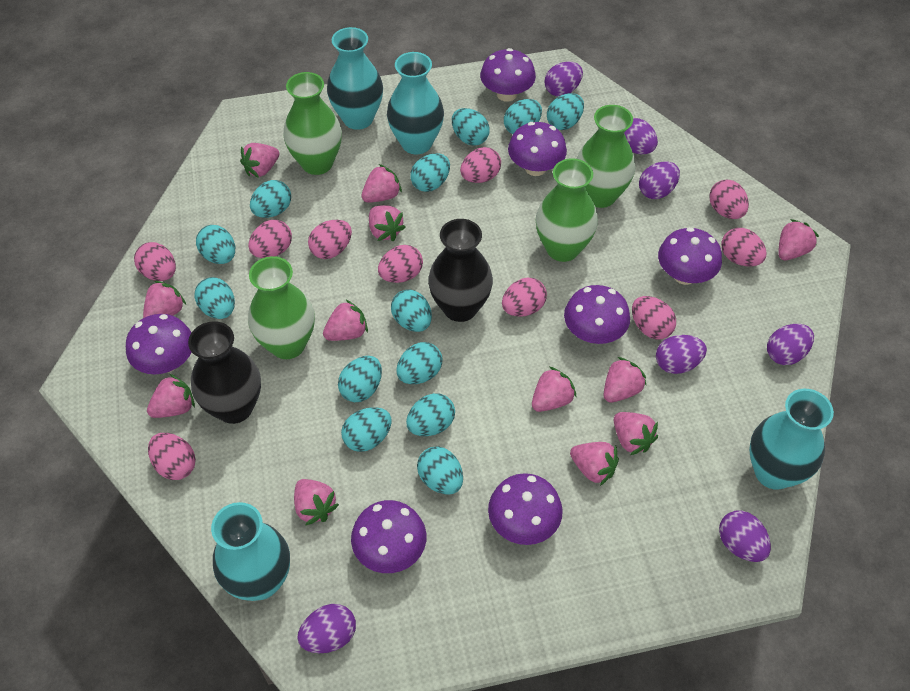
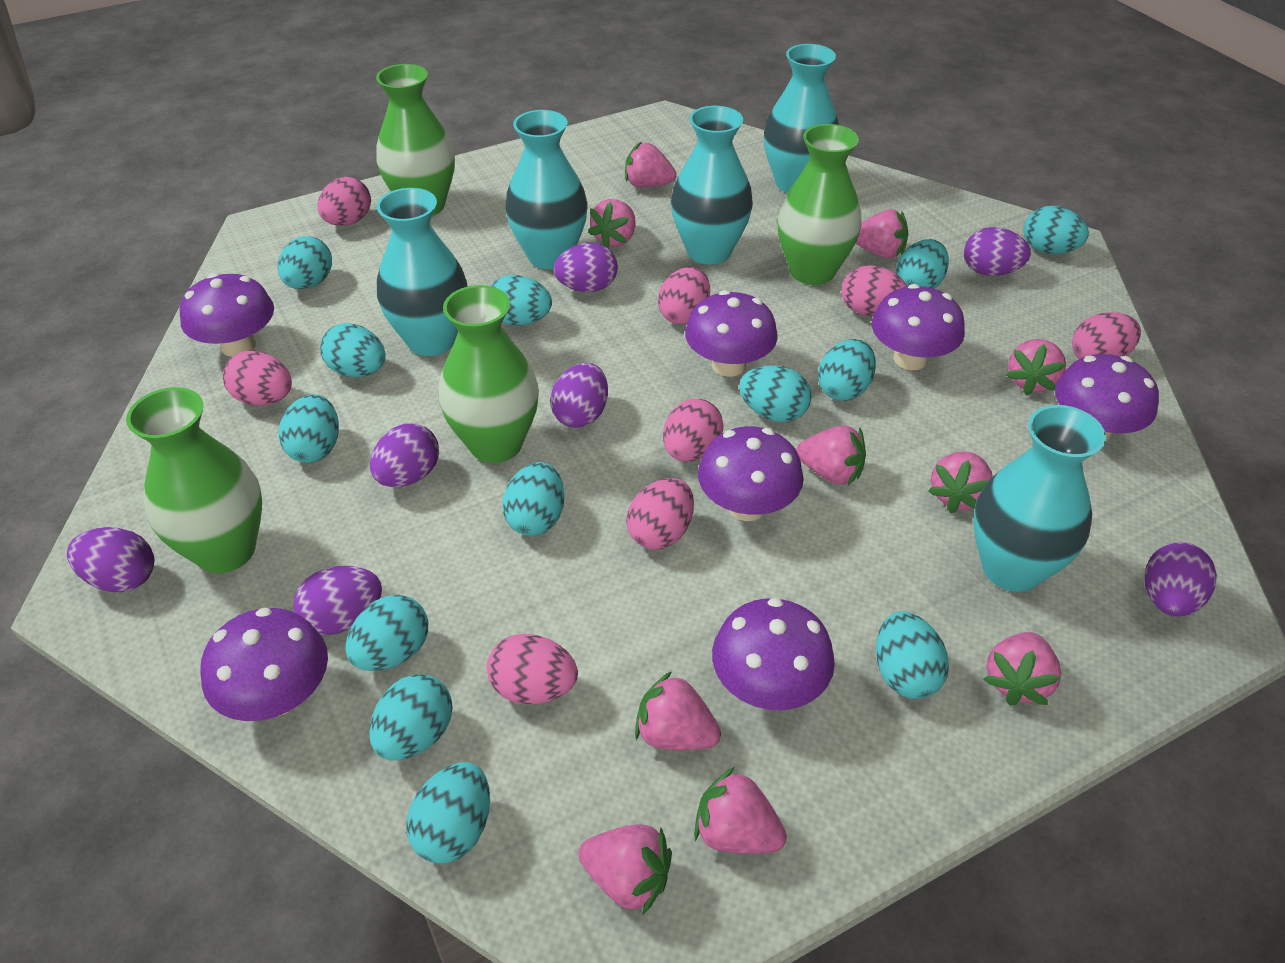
black vase: 2 -> 0
pink egg: 10 -> 8
pink strawberry: 12 -> 10
turquoise vase: 4 -> 5

